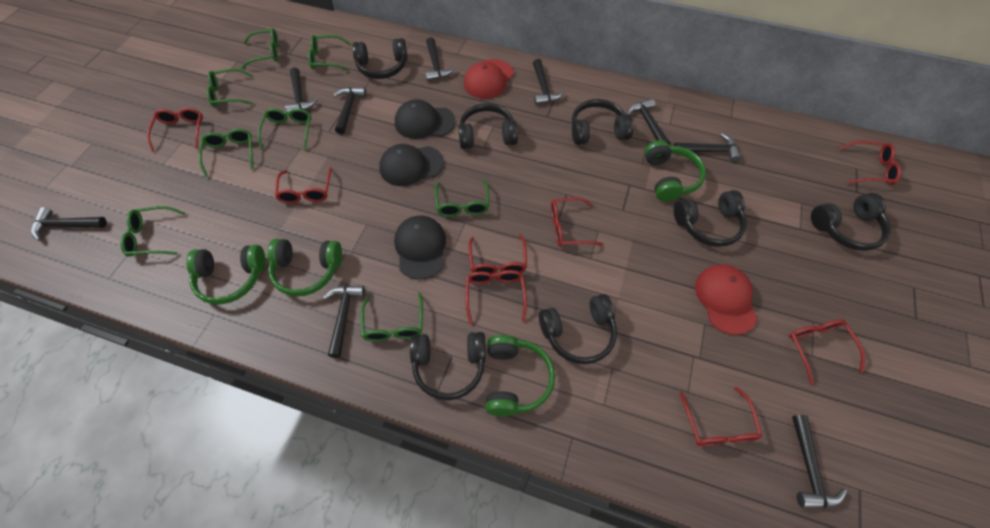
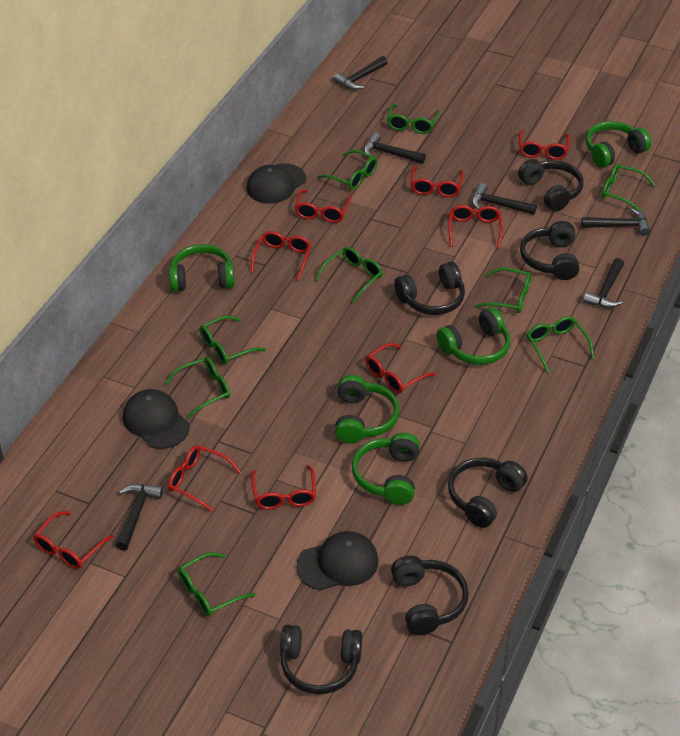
black hammer: 9 -> 6
black headphones: 7 -> 6
green glasses: 8 -> 9
green headphones: 4 -> 5
red cap: 2 -> 0
red glasses: 8 -> 9

